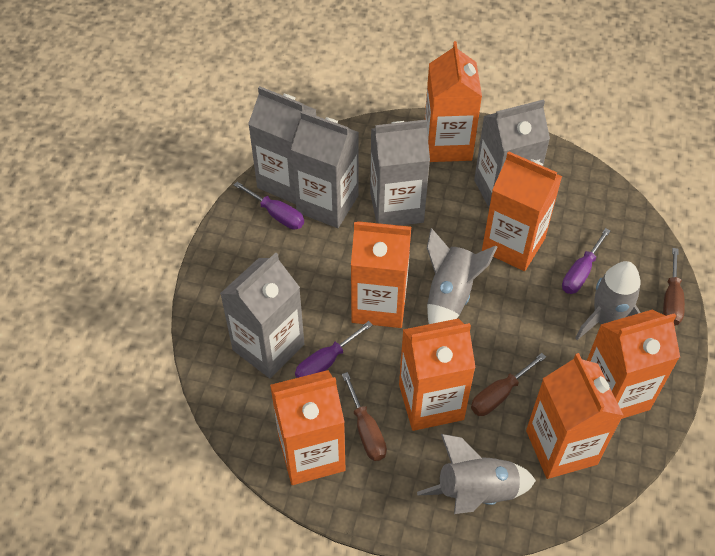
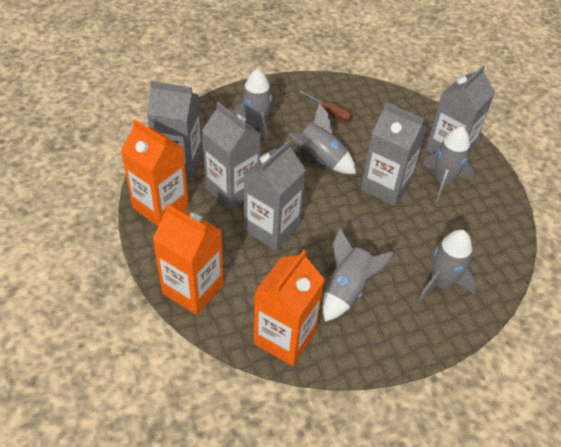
brown screwdriver: 3 -> 1
grey rocket: 3 -> 5
orange carton: 7 -> 3
purple screwdriver: 3 -> 0

